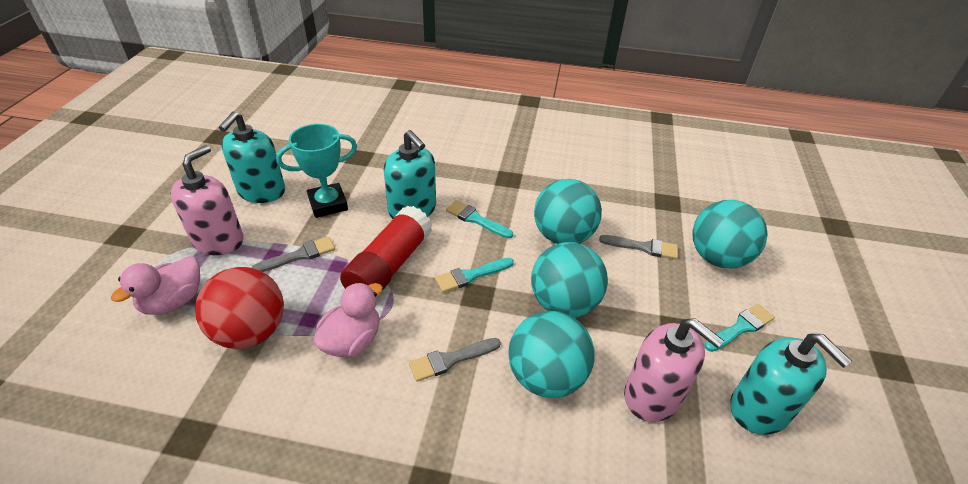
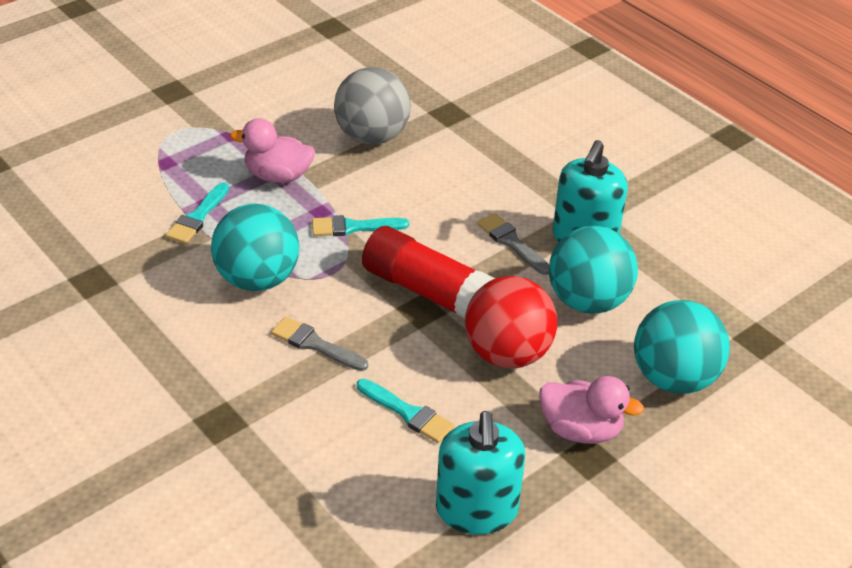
grey ball: 0 -> 1
grey brush: 3 -> 2
pink soap dispenser: 2 -> 0
turquoise ball: 4 -> 3
turquoise soap dispenser: 3 -> 2
turquoise trophy: 1 -> 0

